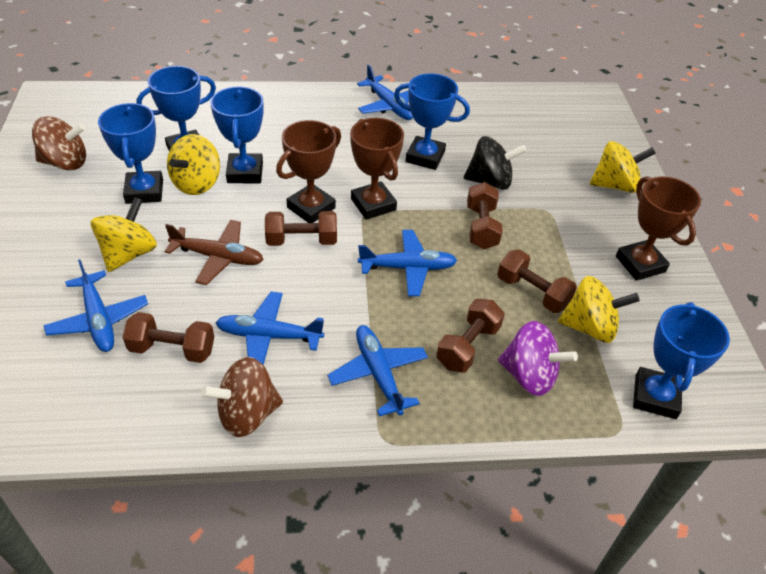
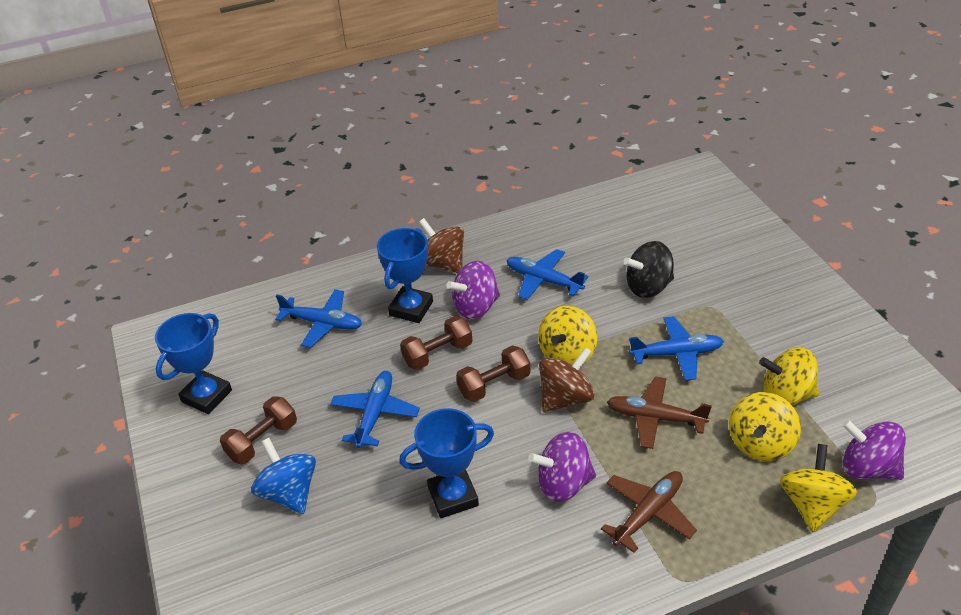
blue plane: 5 -> 4
blue spinning top: 0 -> 1
blue trophy: 5 -> 3
brown dumbbell: 5 -> 3
brown plane: 1 -> 2
brown trophy: 3 -> 0
purple spinning top: 1 -> 3

